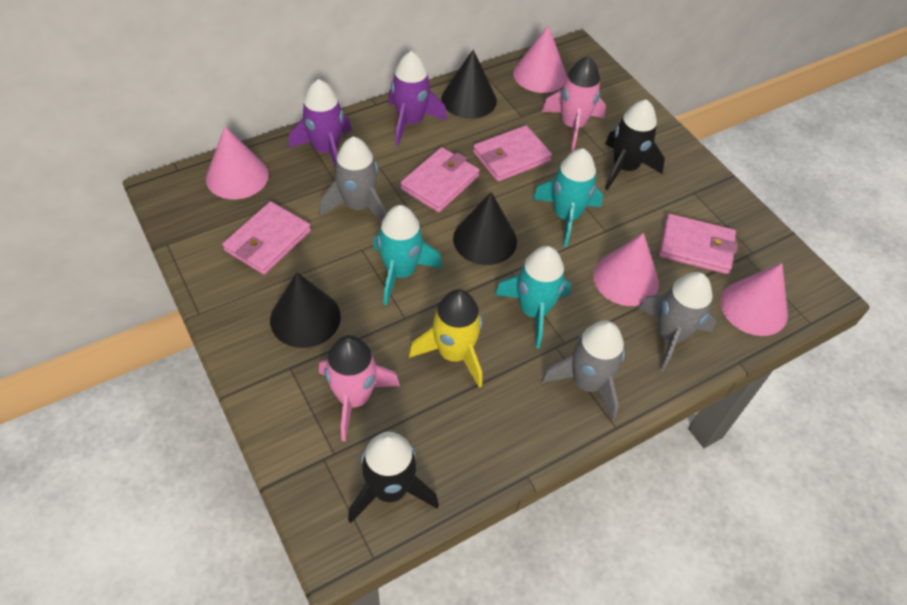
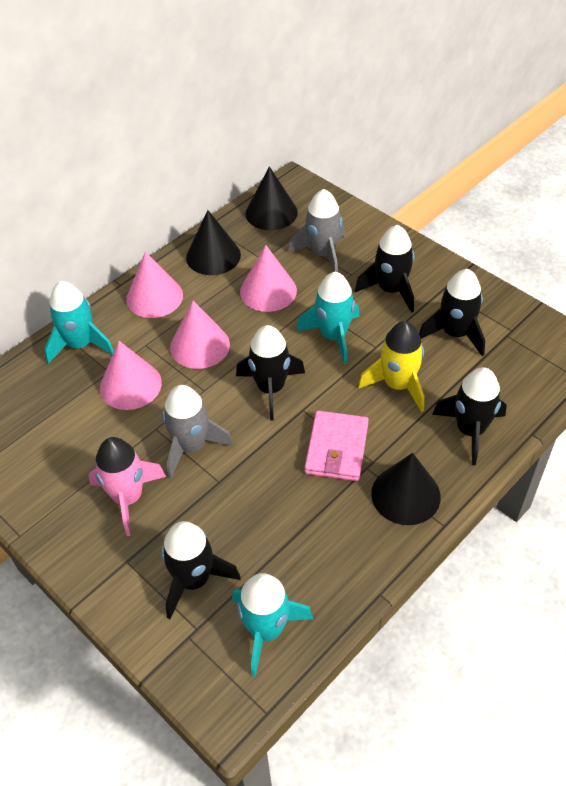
black rocket: 2 -> 5
grey rocket: 3 -> 2
pink rocket: 2 -> 1
pink wallet: 4 -> 1
purple rocket: 2 -> 0

